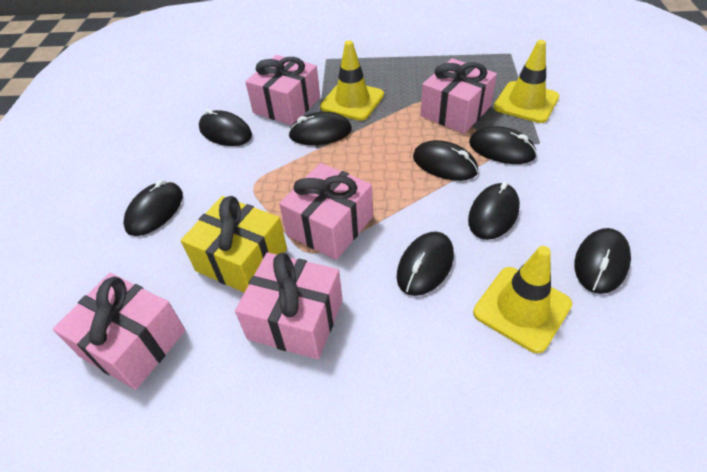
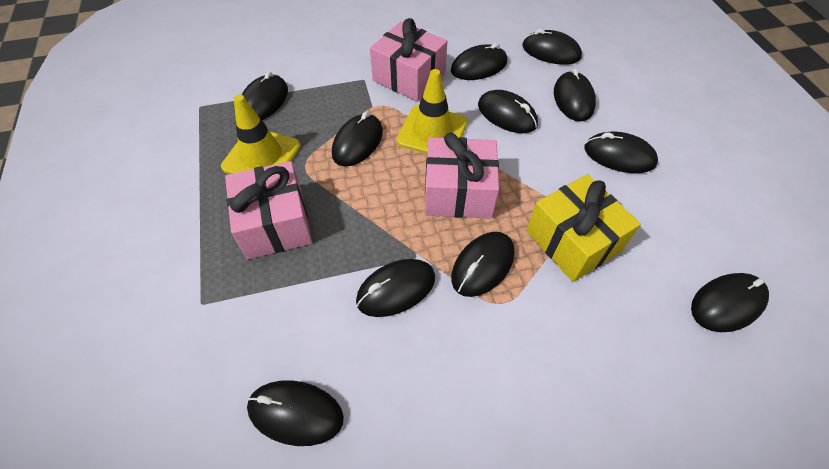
black mouse: 8 -> 11
pink gift: 5 -> 3
yellow traffic cone: 3 -> 2

